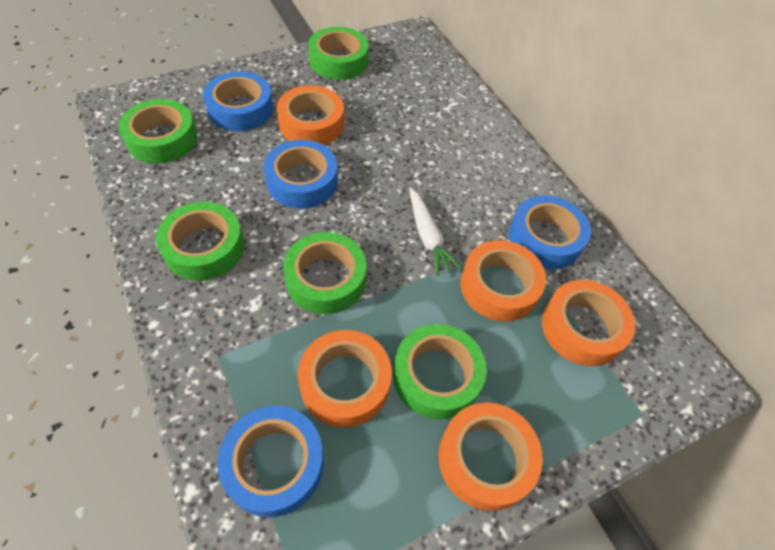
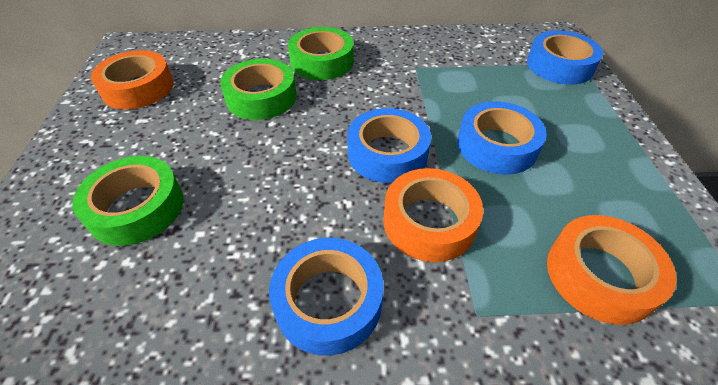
green tape: 5 -> 3
orange tape: 5 -> 3
white carrot: 1 -> 0

